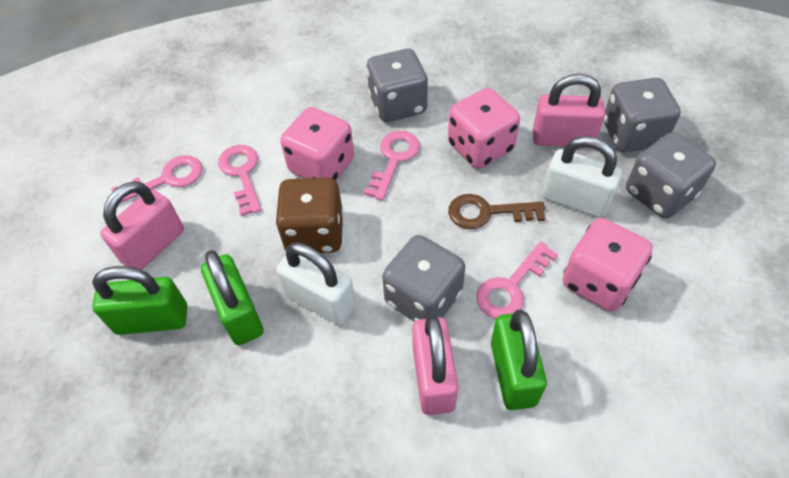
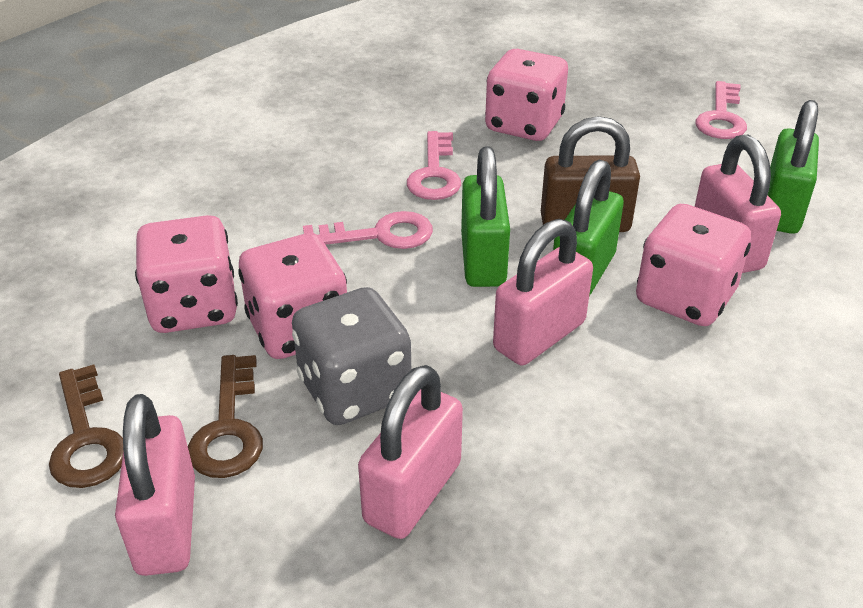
brown dice: 1 -> 0
brown key: 1 -> 2
brown padlock: 0 -> 1
grey dice: 4 -> 1
pink dice: 3 -> 4
pink key: 4 -> 3
pink padlock: 3 -> 4
white padlock: 2 -> 0

